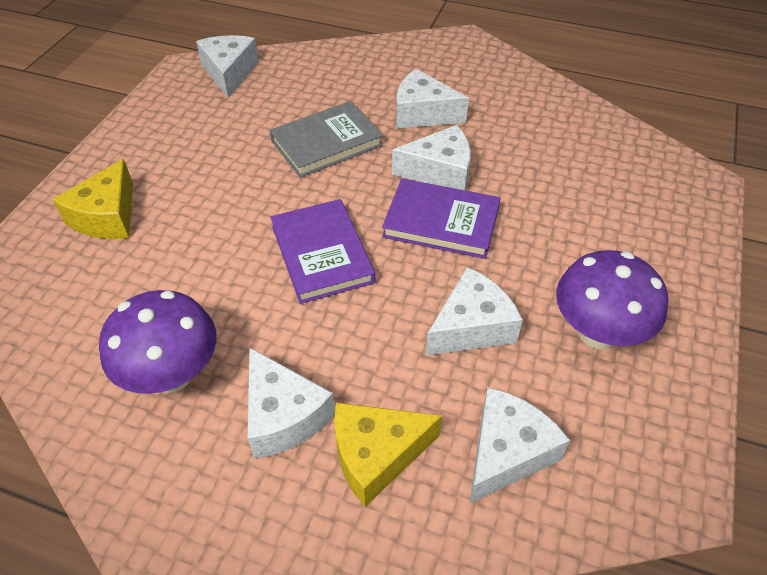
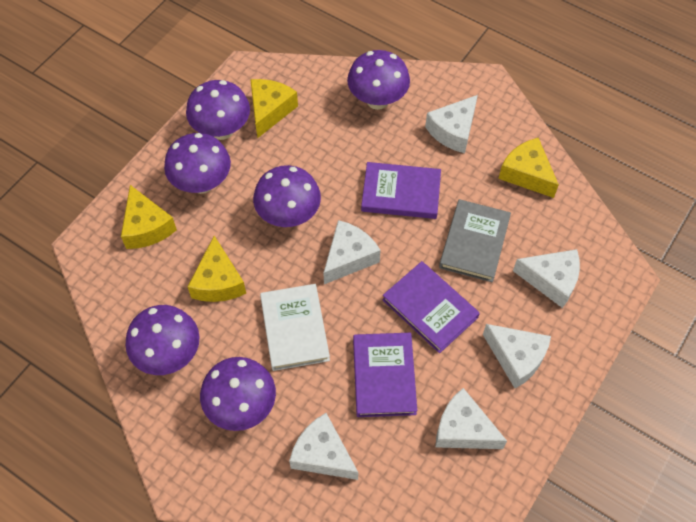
purple book: 2 -> 3
purple mushroom: 2 -> 6
white book: 0 -> 1
yellow cheese: 2 -> 4

